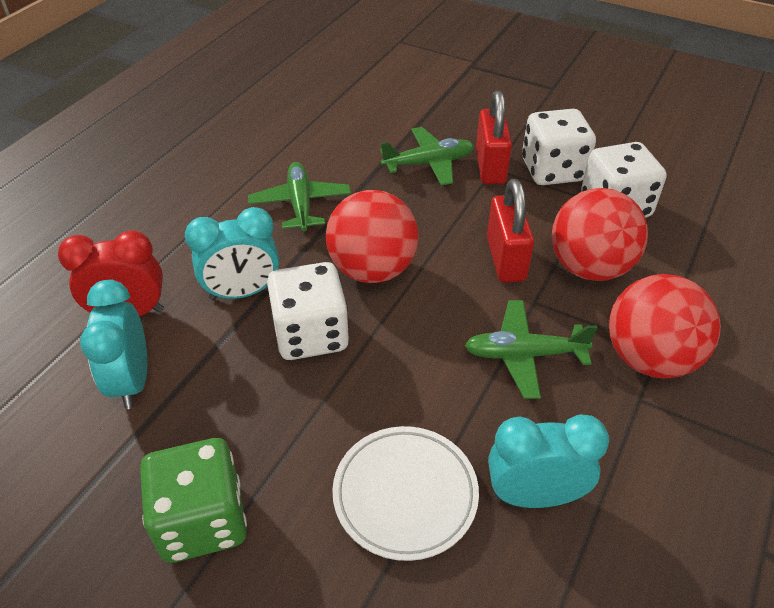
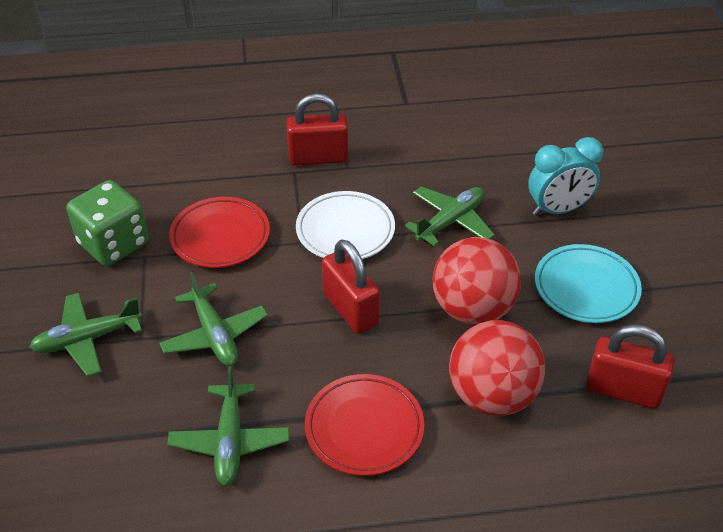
green plane: 3 -> 4
red ball: 3 -> 2
red clock: 1 -> 0
red padlock: 2 -> 3
red plate: 0 -> 2
turquoise clock: 3 -> 1
turquoise plate: 0 -> 1
white dice: 3 -> 0

